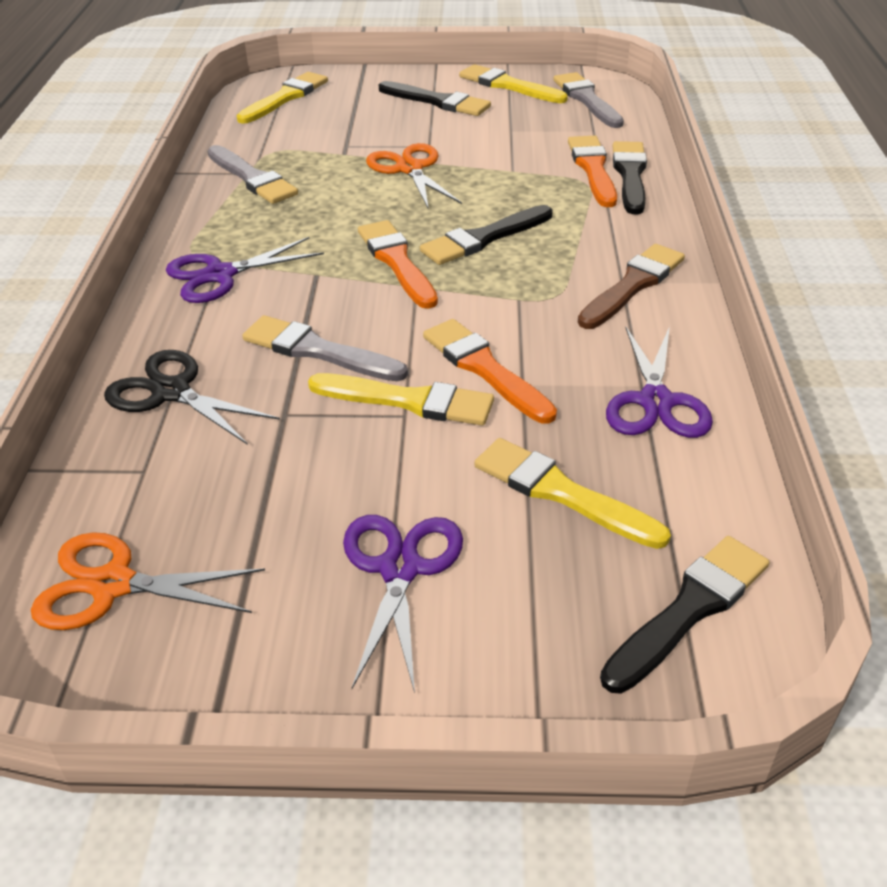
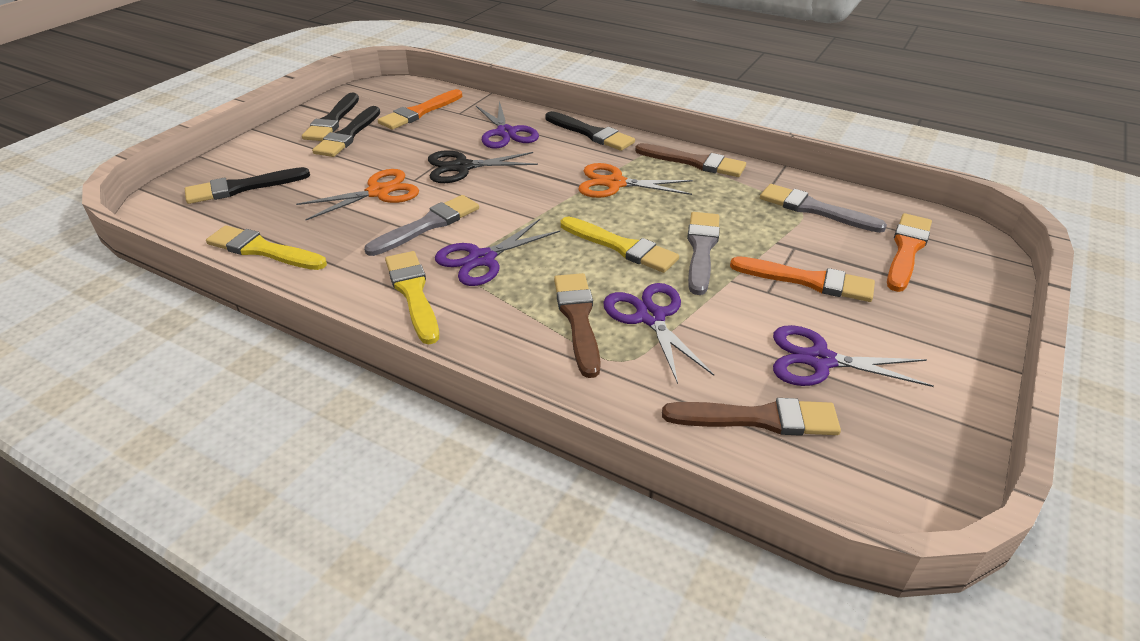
brown brush: 1 -> 3
purple scissors: 3 -> 4
yellow brush: 4 -> 3

